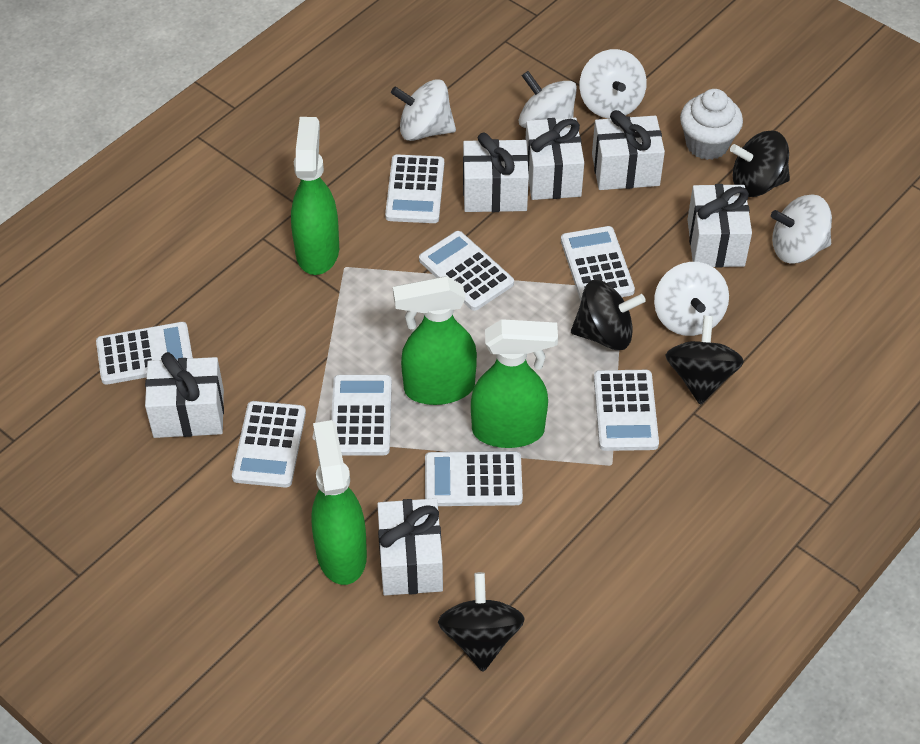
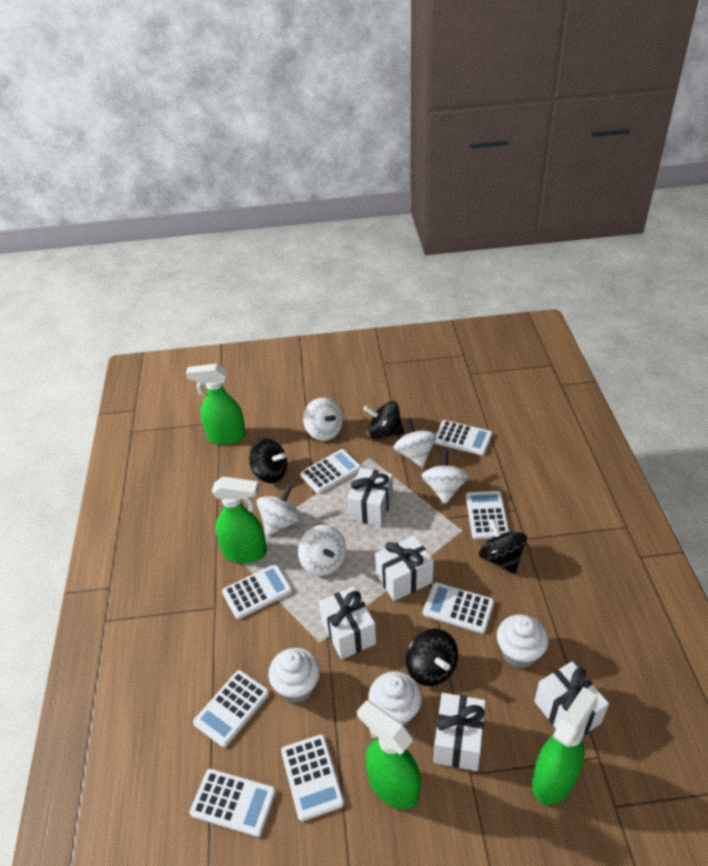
white cupcake: 1 -> 3
white gift: 6 -> 5

